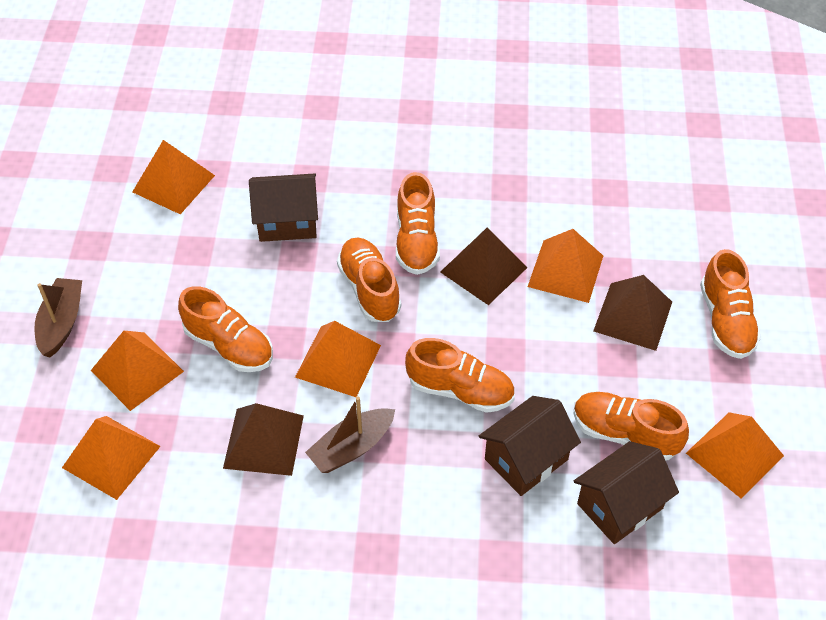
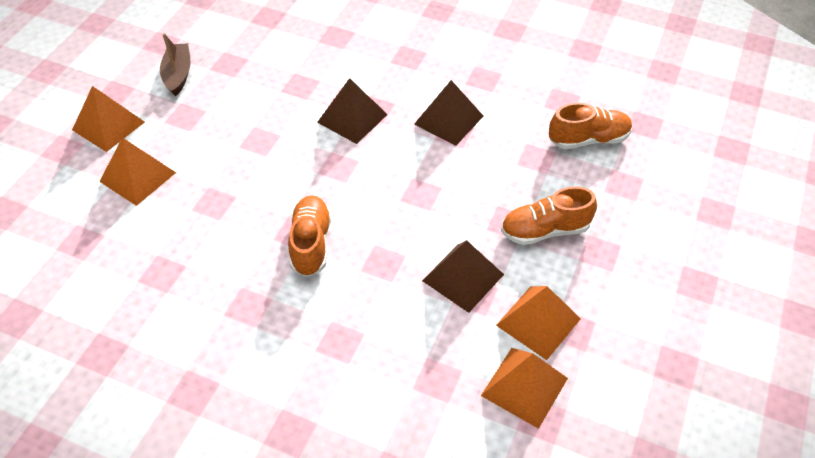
brown boat: 2 -> 1
brown house: 3 -> 0
orange pyramid: 6 -> 4
orange shoe: 6 -> 3

